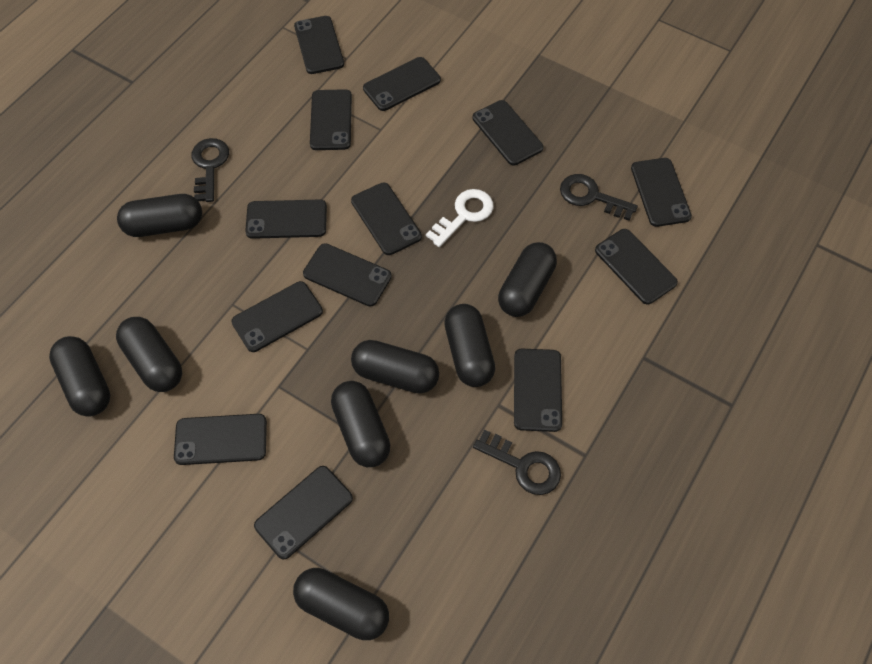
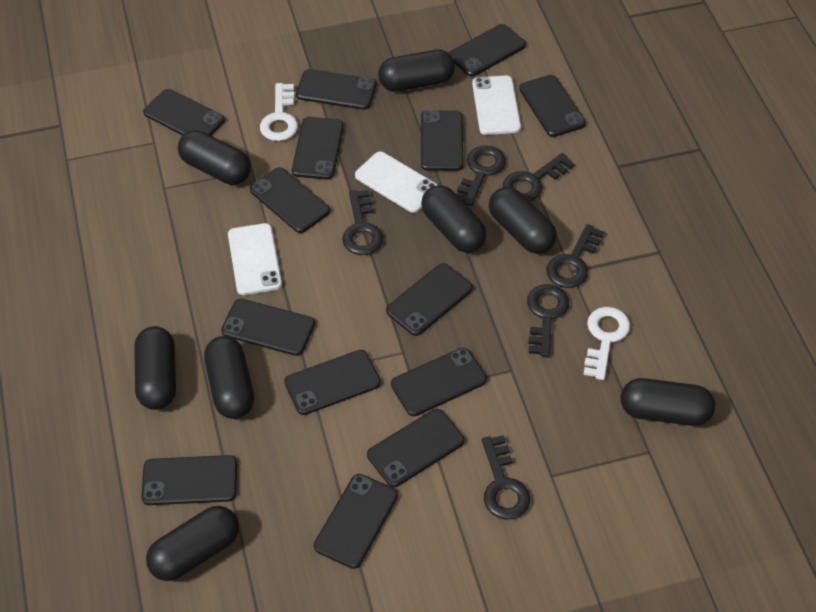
black key: 3 -> 6
black phone: 13 -> 14
white key: 1 -> 2
white phone: 0 -> 3

